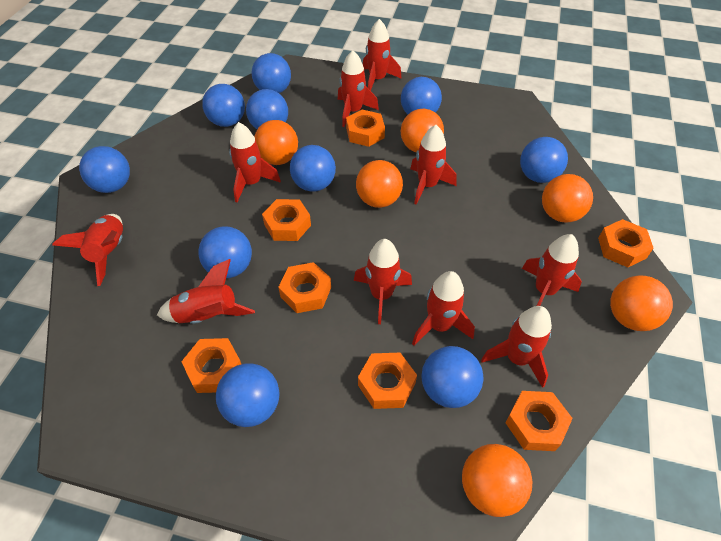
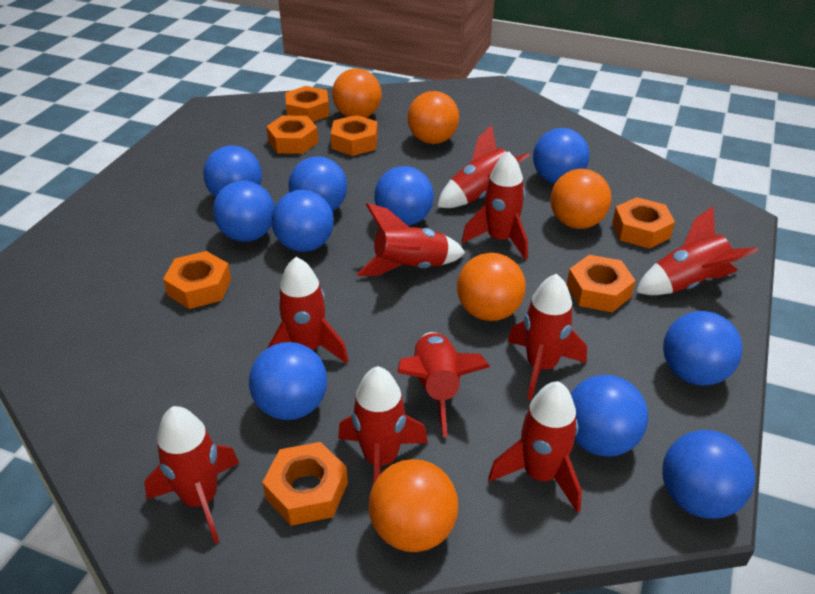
orange ball: 6 -> 5

